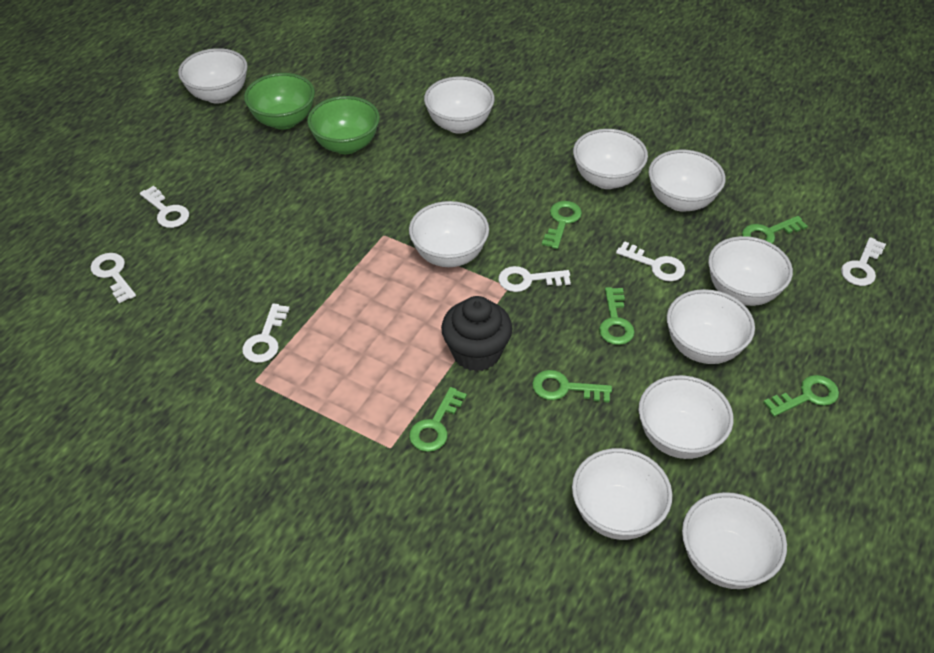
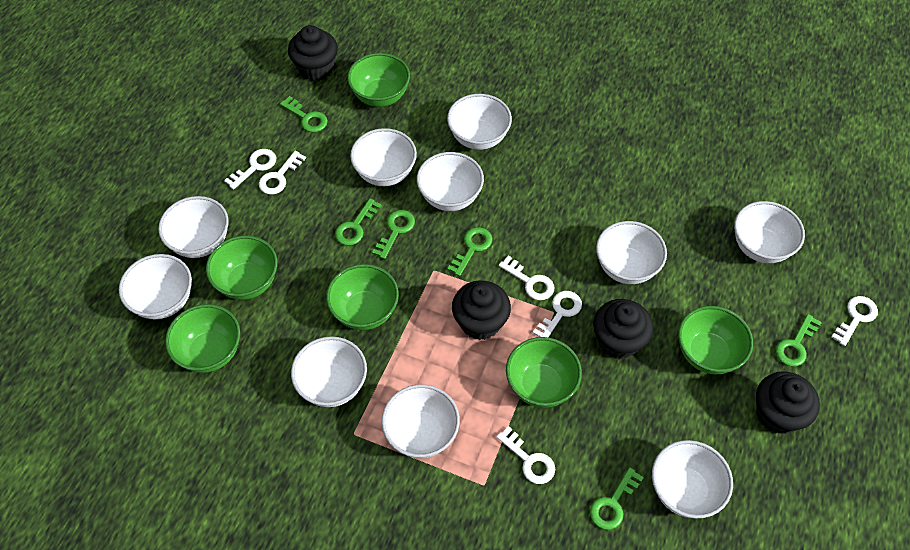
black cupcake: 1 -> 4
green bowl: 2 -> 6

